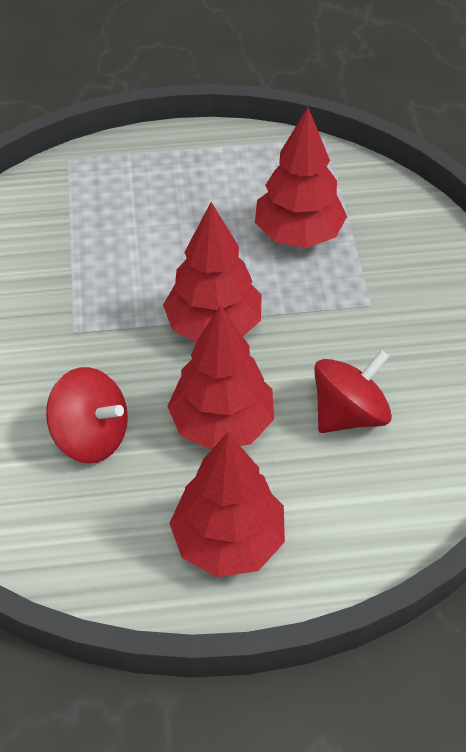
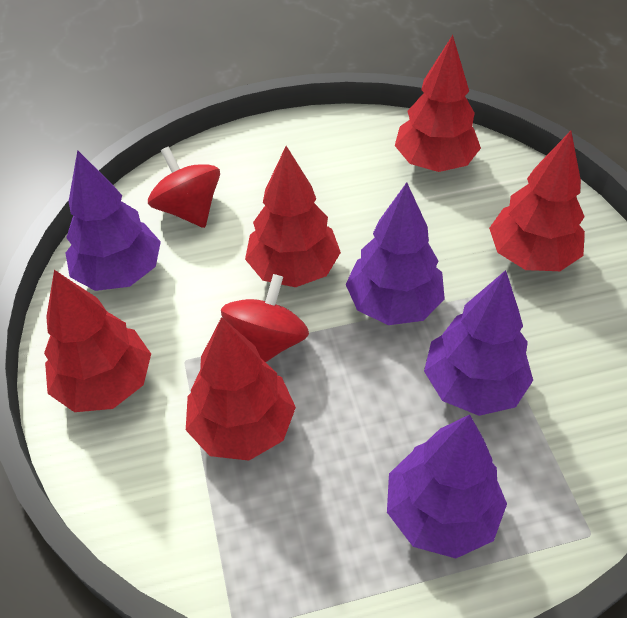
purple tree: 0 -> 4
red tree: 4 -> 5

